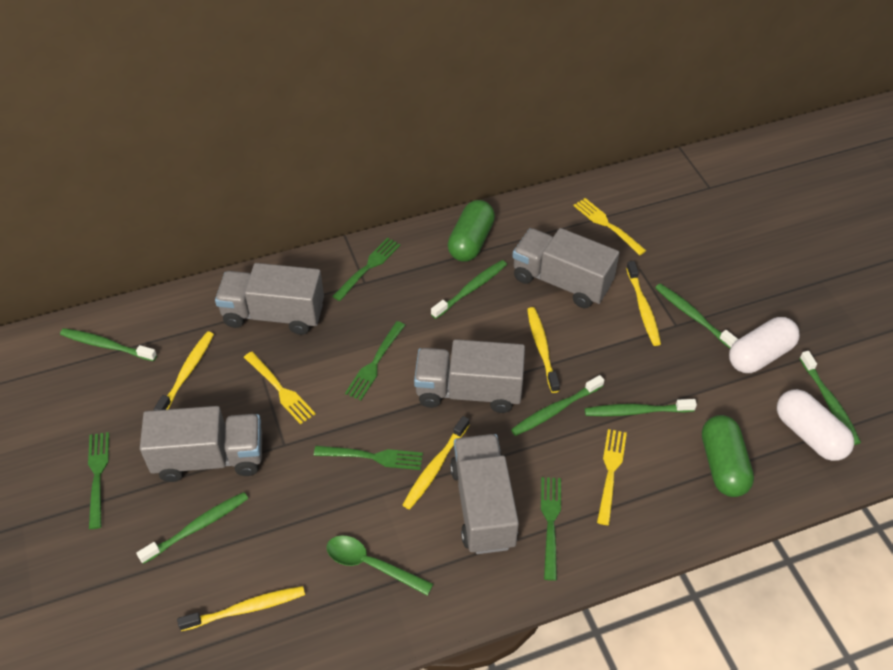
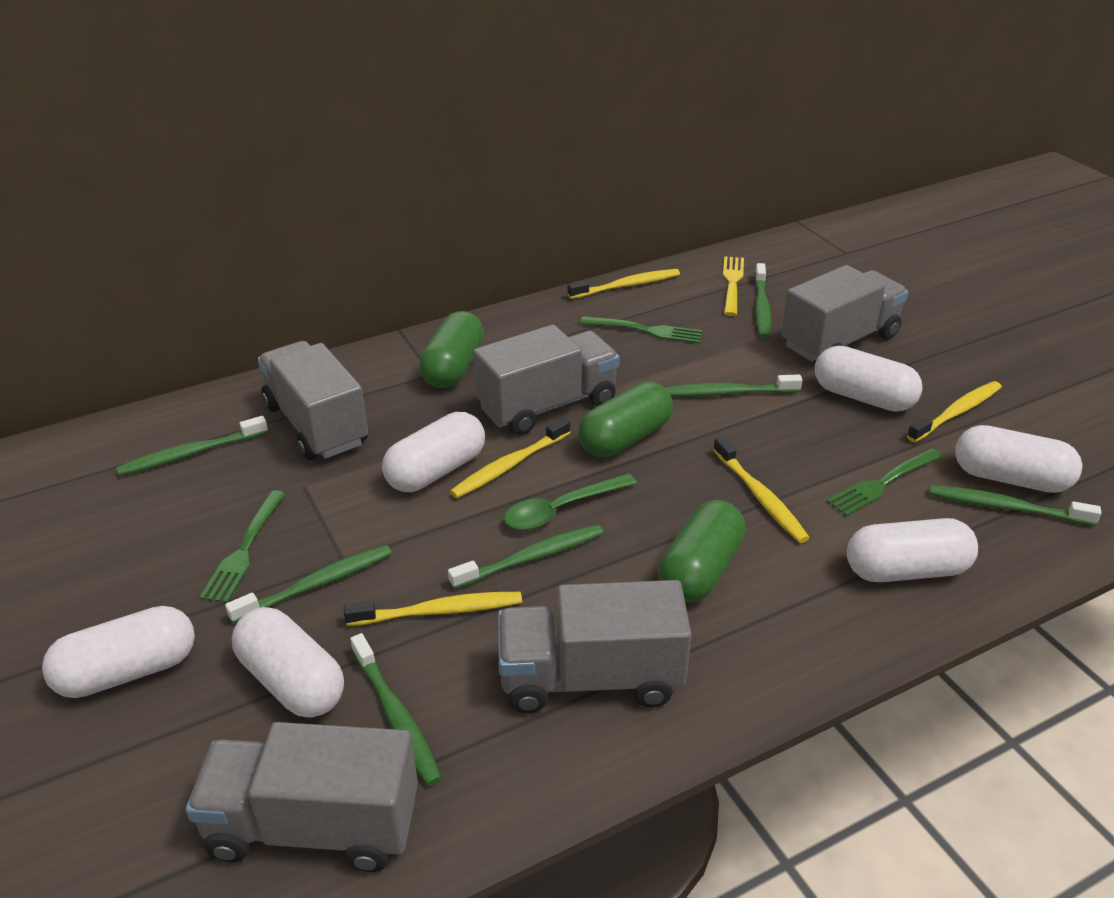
green capsule: 2 -> 3
green fork: 5 -> 3
white capsule: 2 -> 6
yellow fork: 3 -> 1

